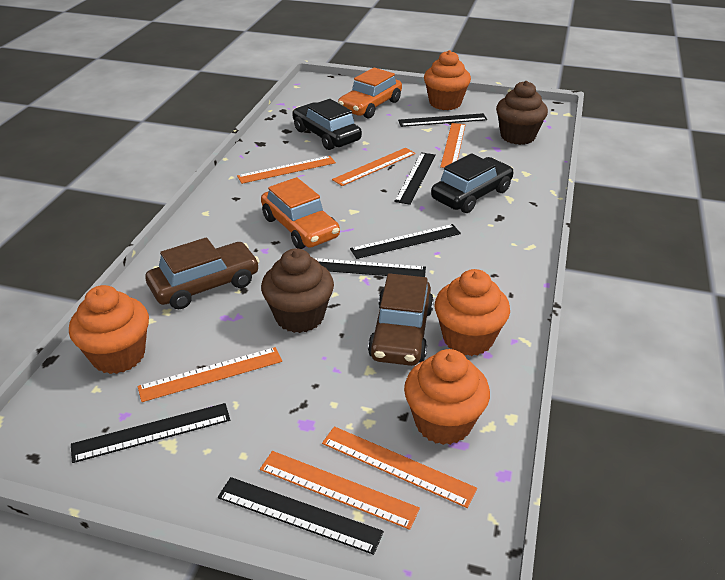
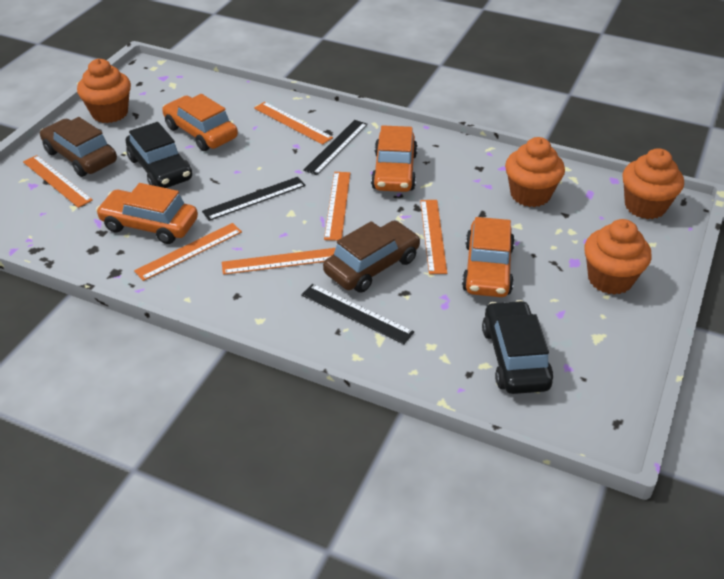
black ruler: 6 -> 3
brown cupcake: 2 -> 0
orange car: 2 -> 4

